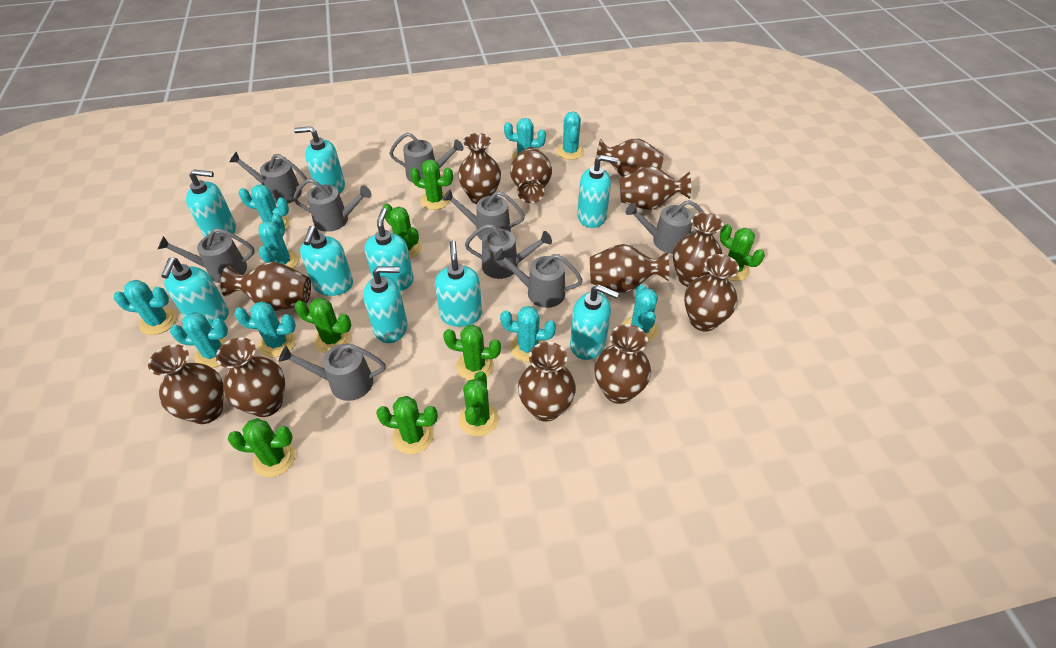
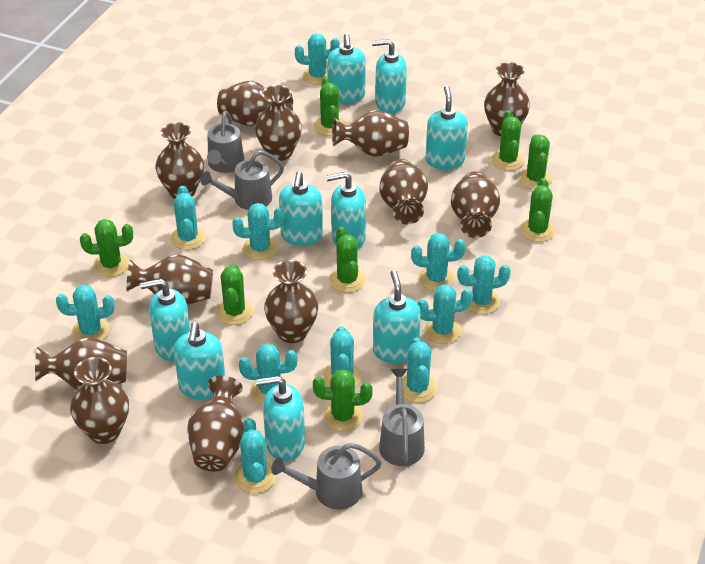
grey watering can: 9 -> 4
turquoise cactus: 9 -> 11

